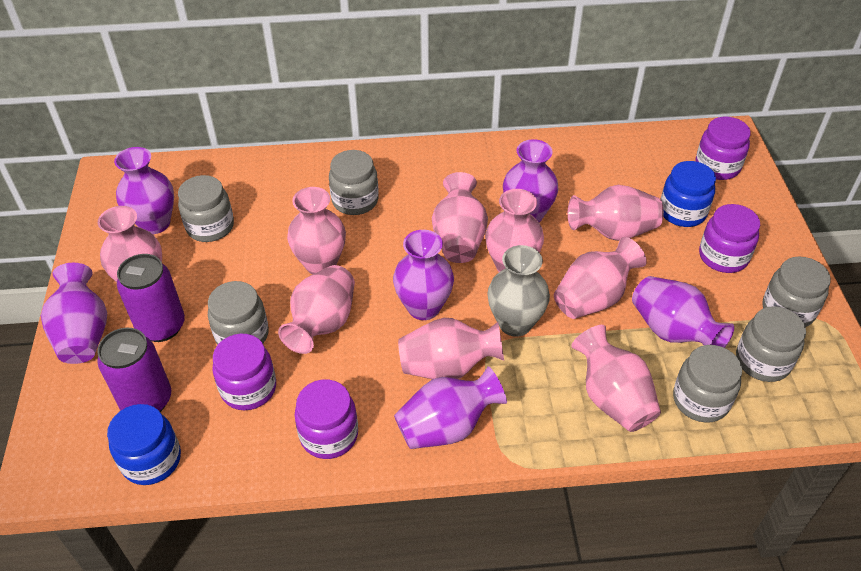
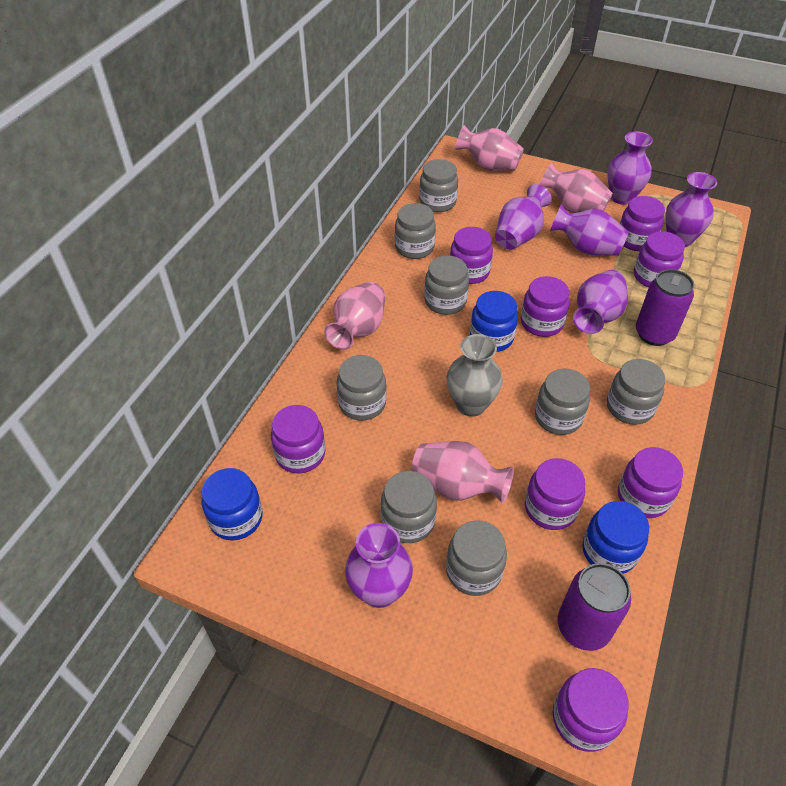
blue jar: 2 -> 3
grey jar: 6 -> 8
pink vase: 9 -> 4
purple jar: 4 -> 8

